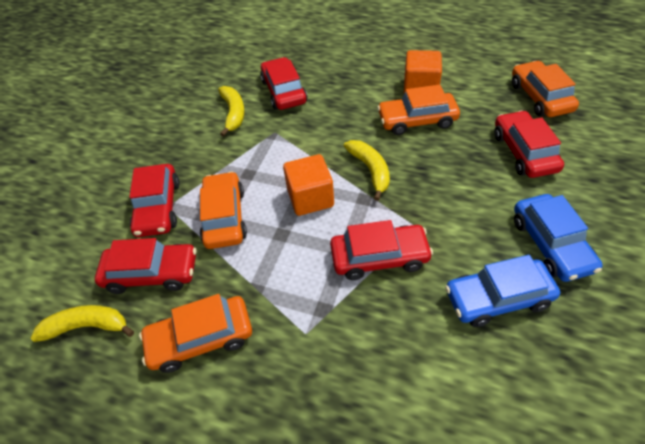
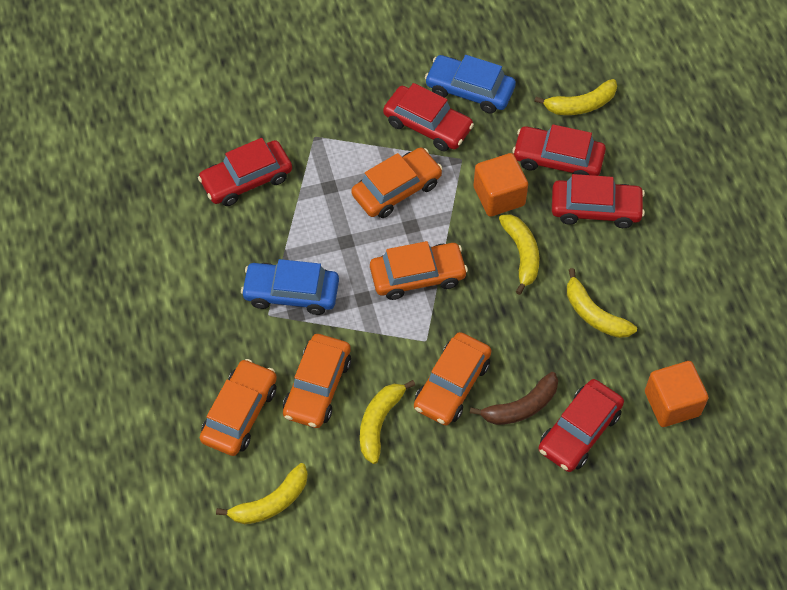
brown banana: 0 -> 1
orange car: 4 -> 5
yellow banana: 3 -> 5

